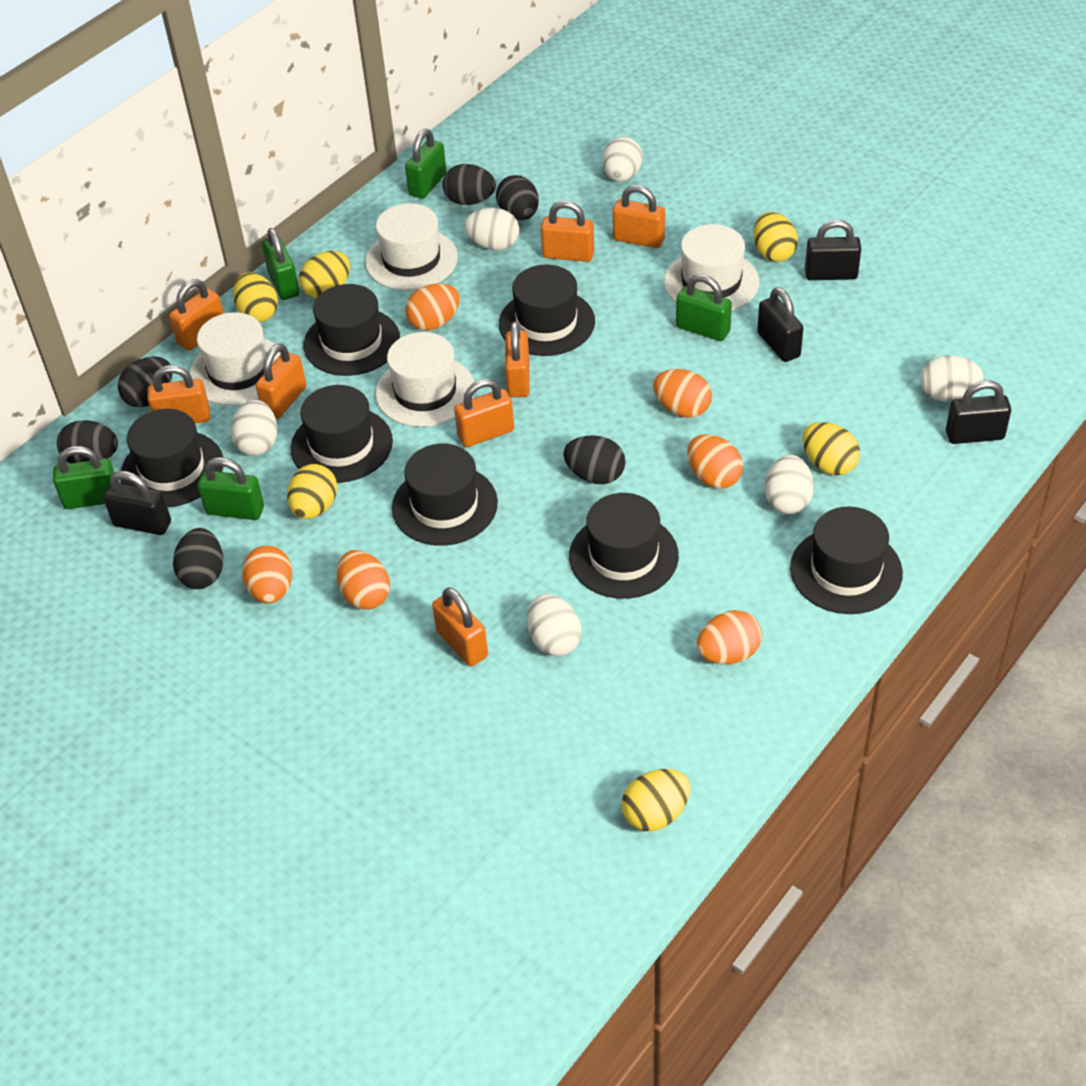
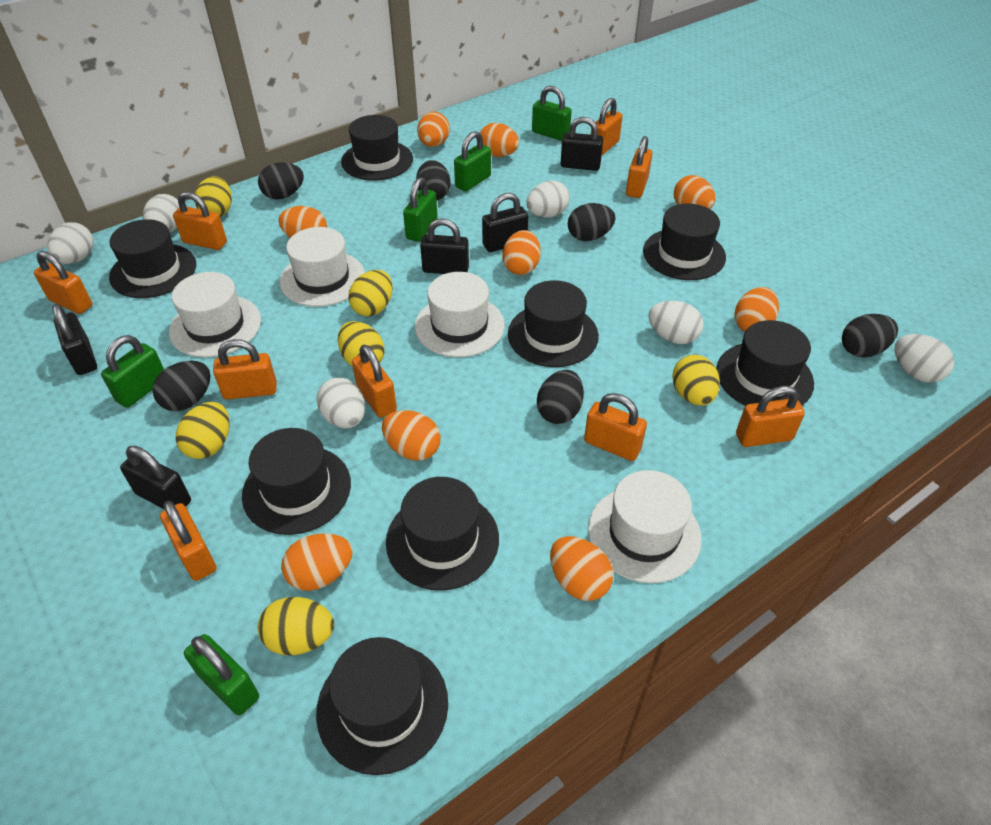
black hat: 7 -> 8
black padlock: 4 -> 5
orange egg: 6 -> 9
orange padlock: 8 -> 9

